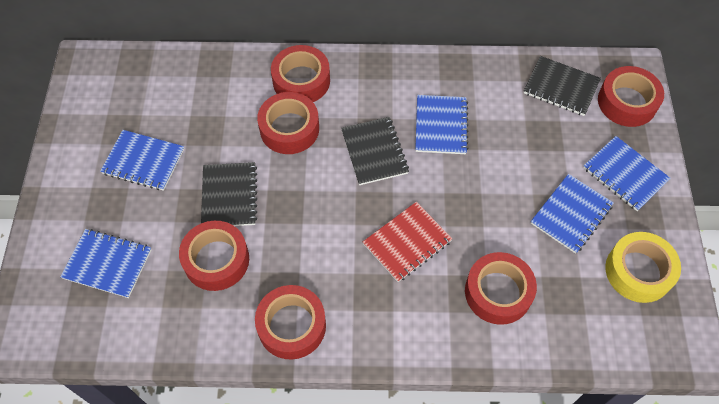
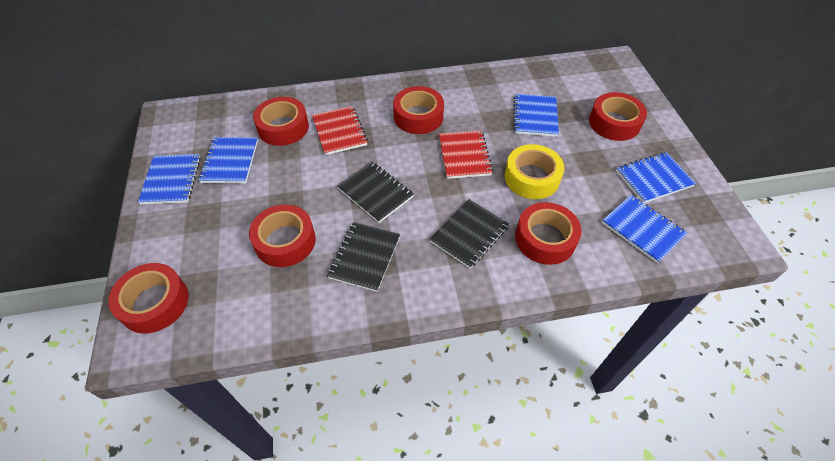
red notebook: 1 -> 2

